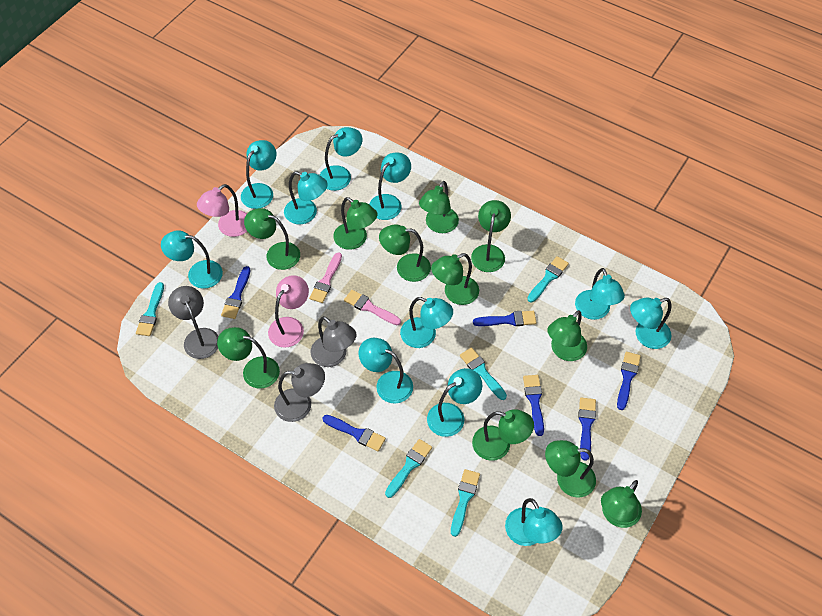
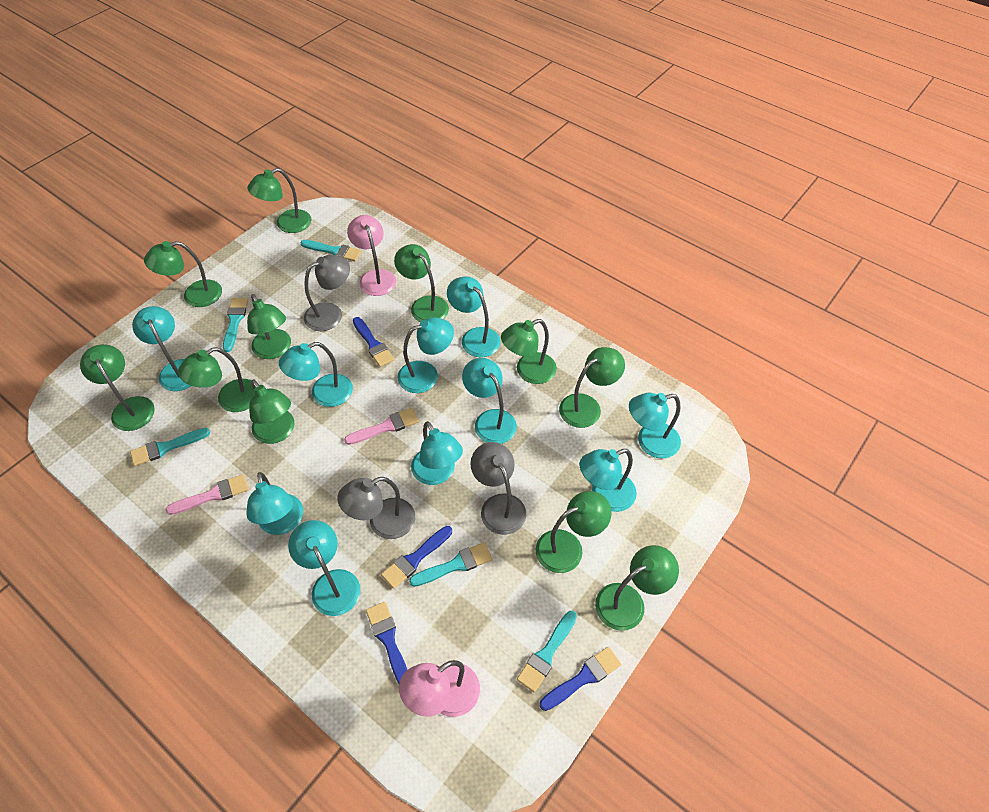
blue brush: 6 -> 4
turquoise lamp: 11 -> 10

